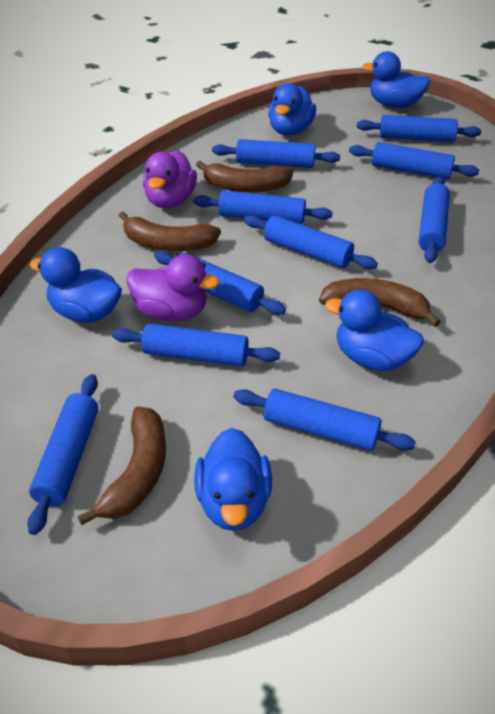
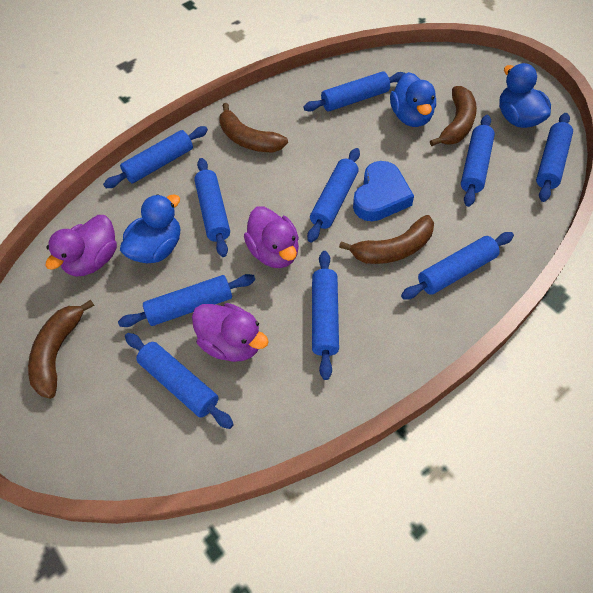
blue duck: 5 -> 3
blue heart: 0 -> 1
purple duck: 2 -> 3

